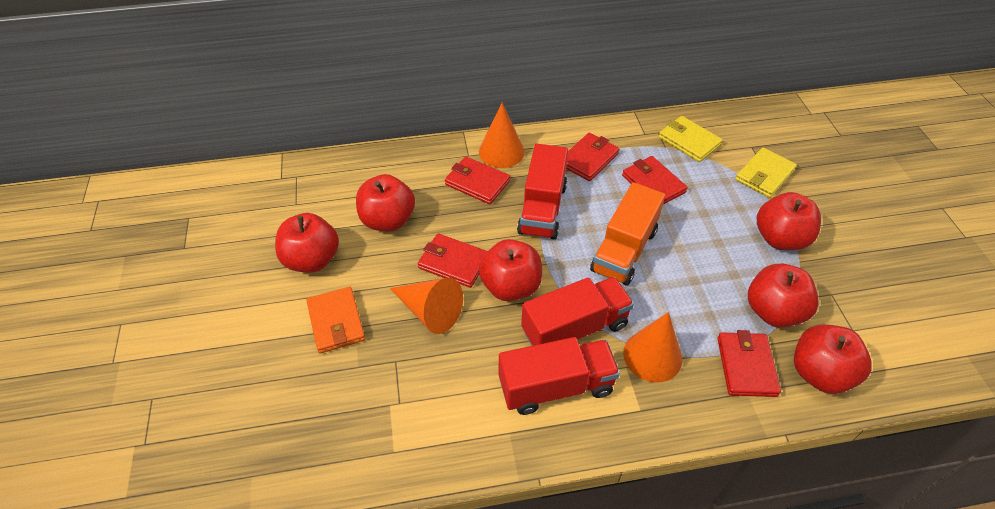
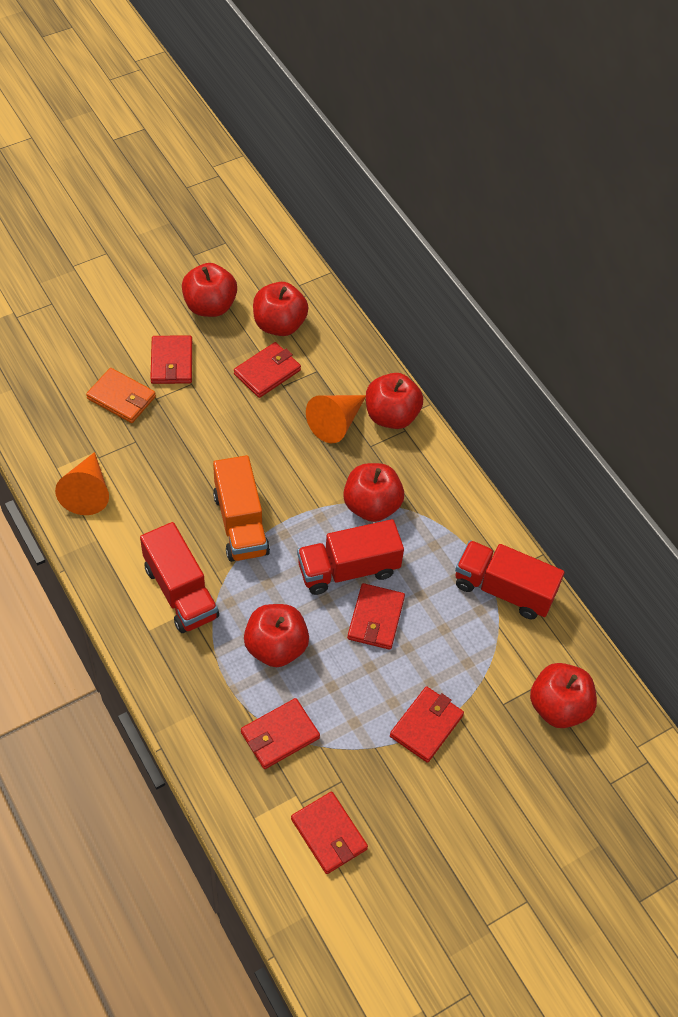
orange cone: 3 -> 2
red wallet: 5 -> 6
yellow wallet: 2 -> 0

